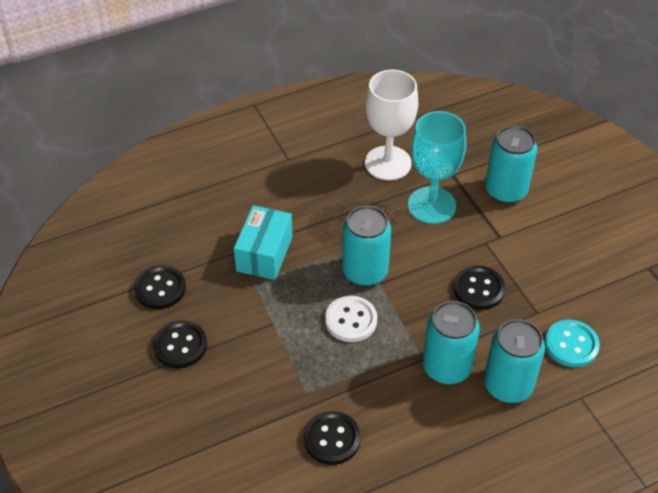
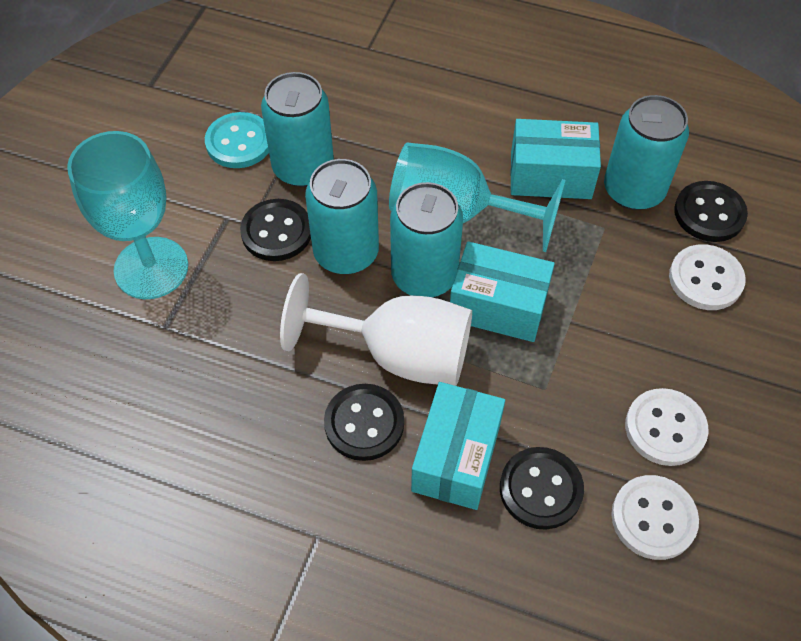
turquoise box: 1 -> 3
turquoise goblet: 1 -> 2
white button: 1 -> 3

